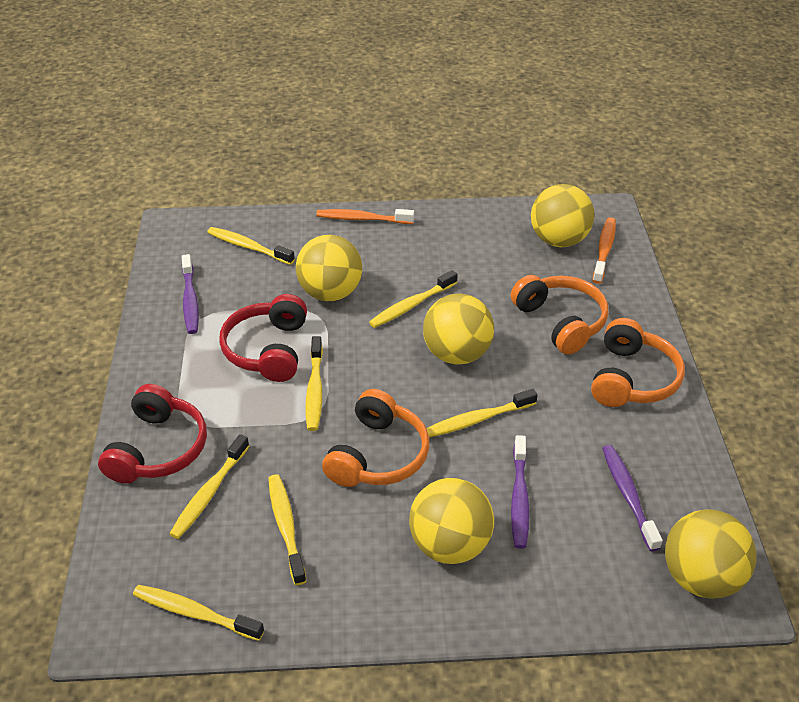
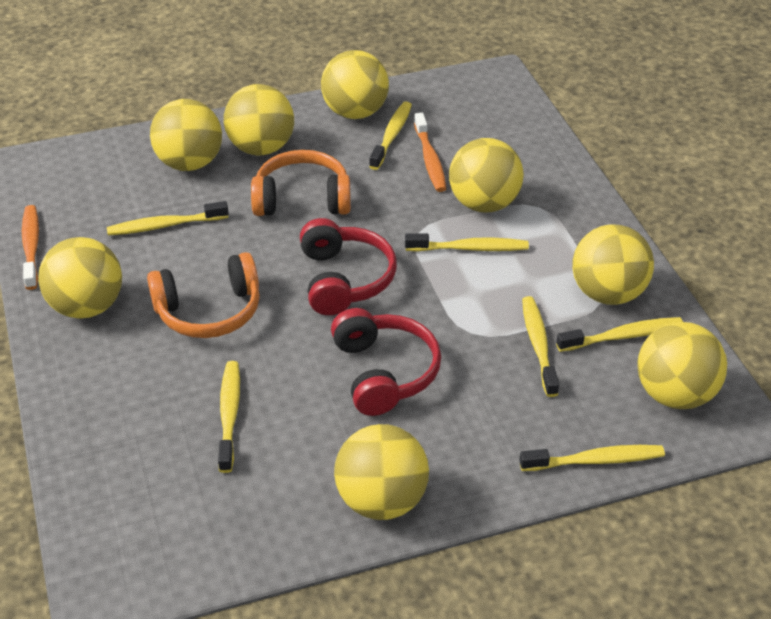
orange headphones: 3 -> 2
purple toothbrush: 3 -> 0
yellow ball: 5 -> 8

